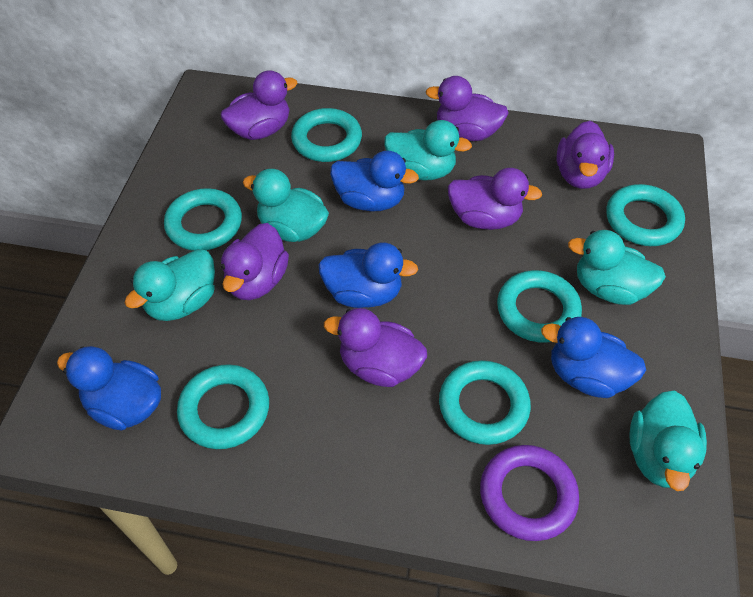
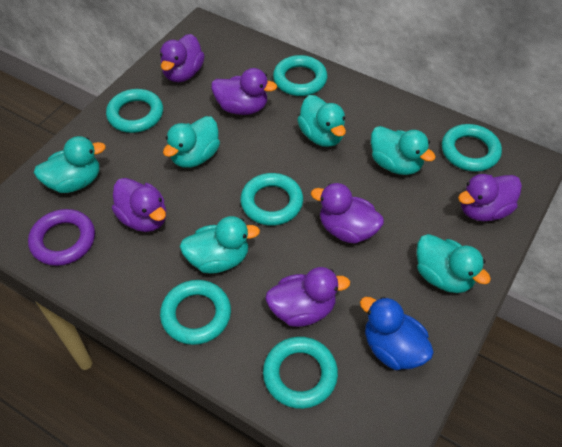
blue duck: 4 -> 1
turquoise duck: 5 -> 6

